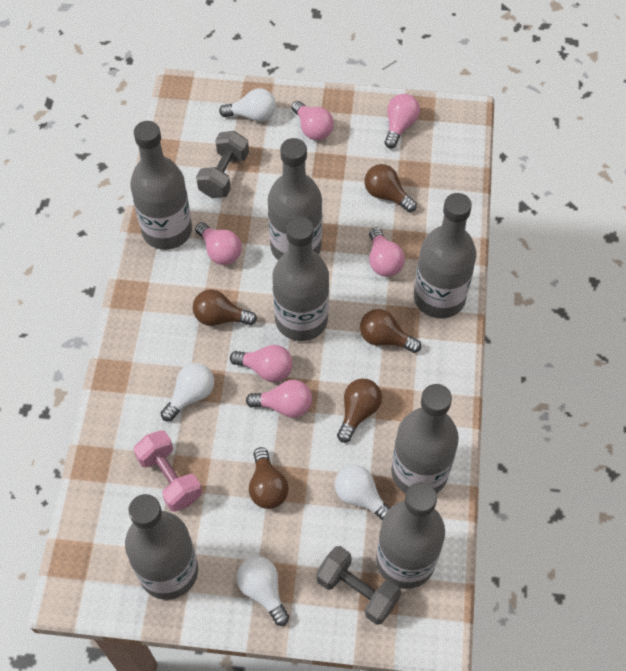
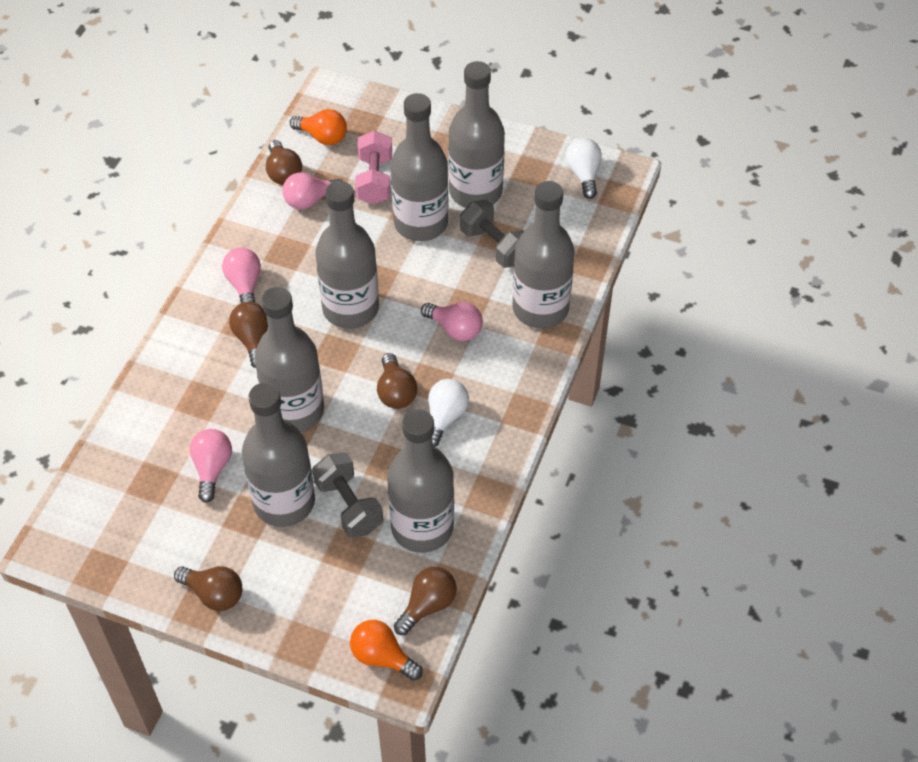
orange light bulb: 0 -> 2
pink light bulb: 6 -> 4
white light bulb: 4 -> 2

